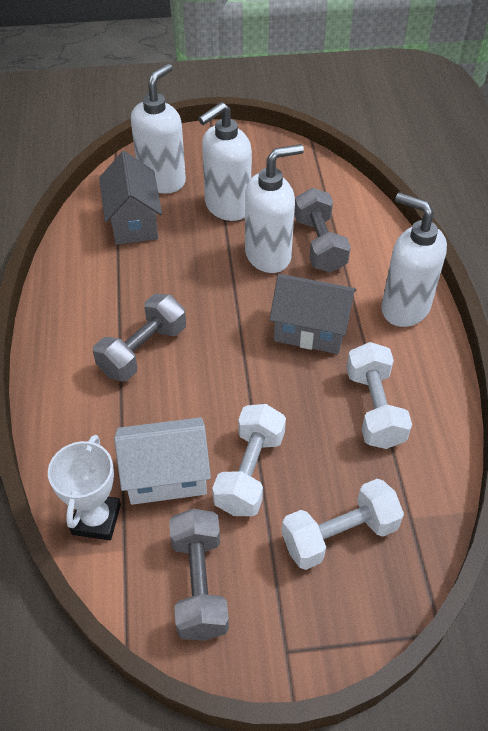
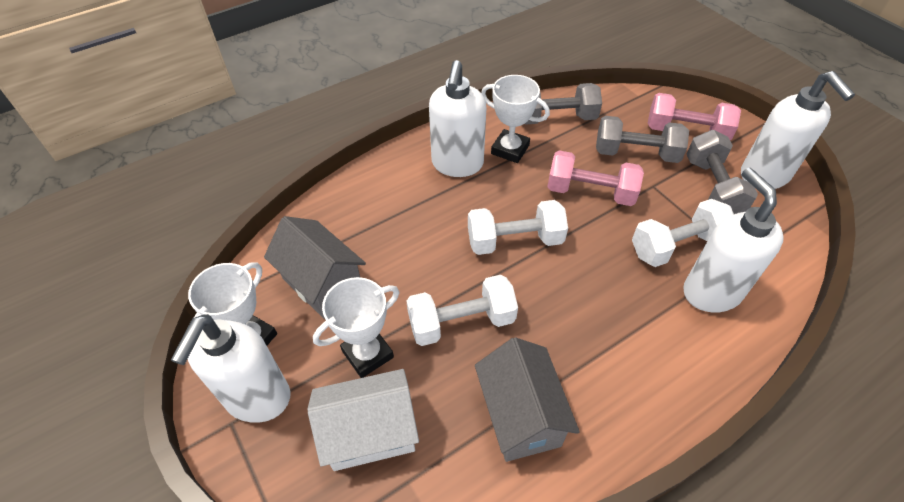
pink dumbbell: 0 -> 2
white trophy: 1 -> 3

